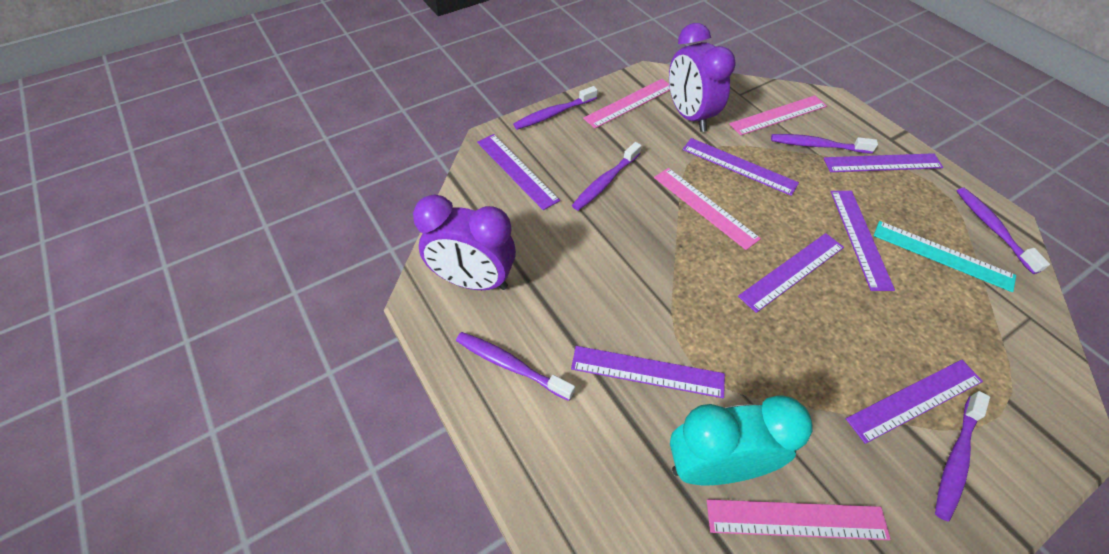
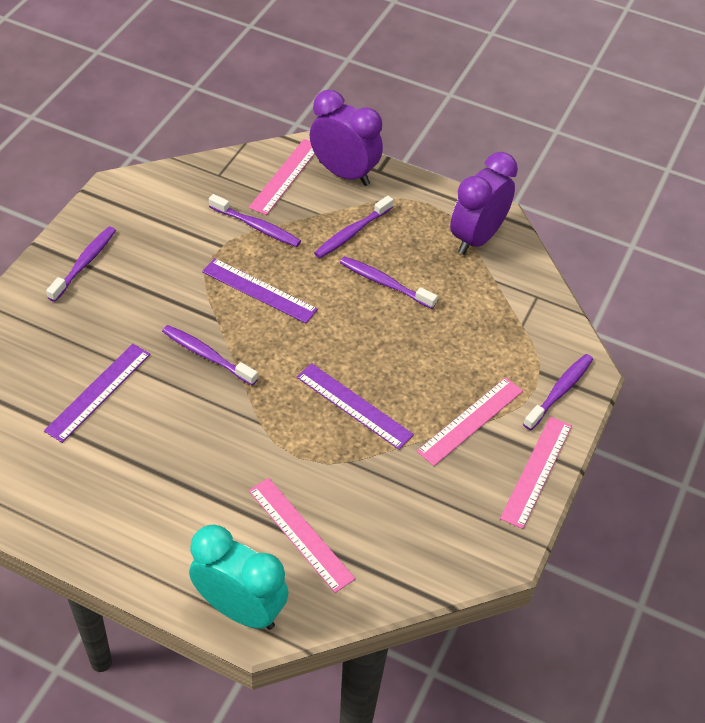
purple ruler: 7 -> 3
turquoise ruler: 1 -> 0

